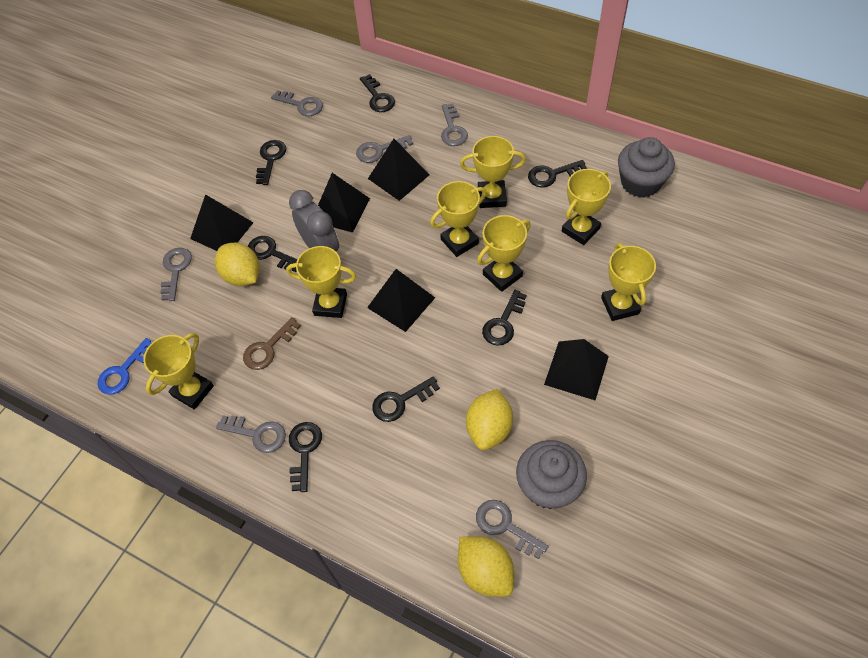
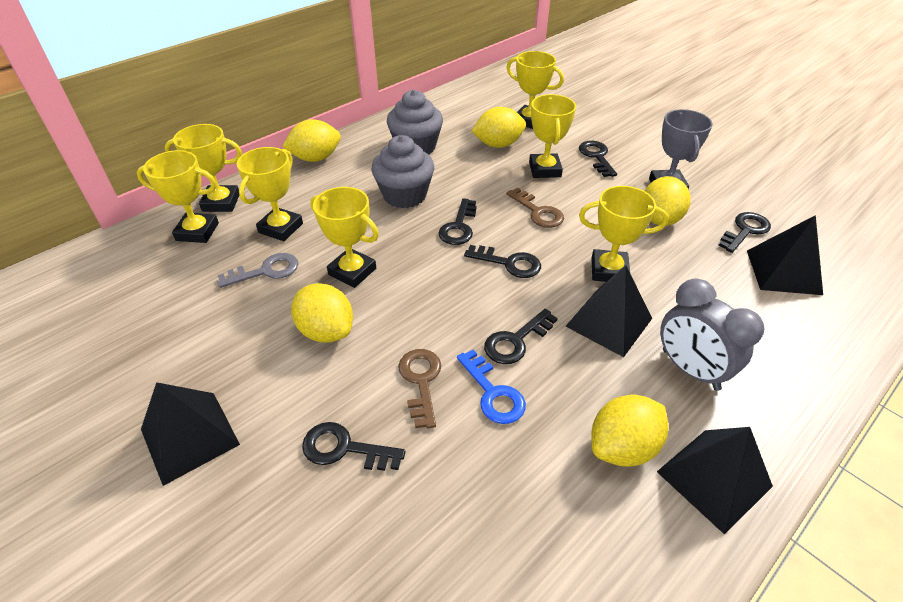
black key: 7 -> 6
black pyramid: 5 -> 4
brown key: 1 -> 2
grey key: 6 -> 1
grey trophy: 0 -> 1
yellow lemon: 3 -> 5

